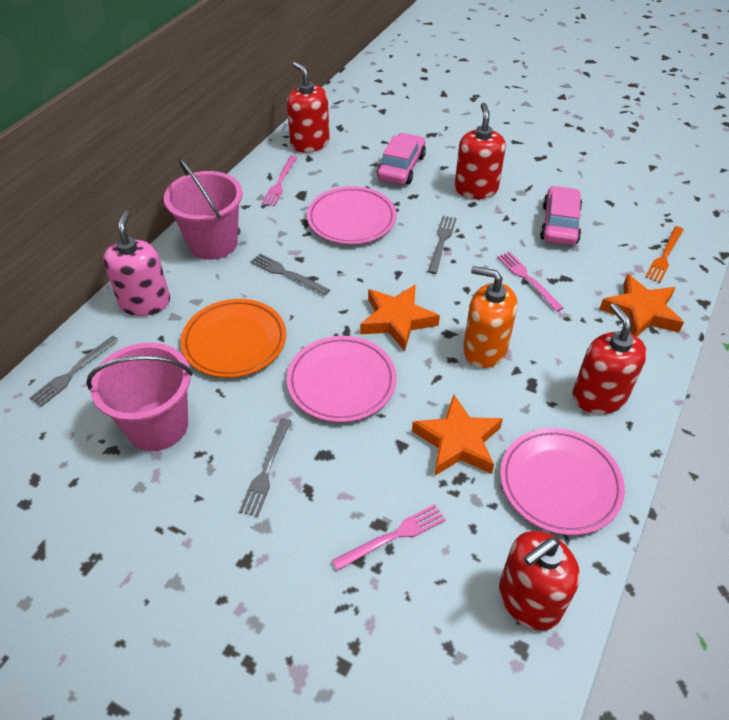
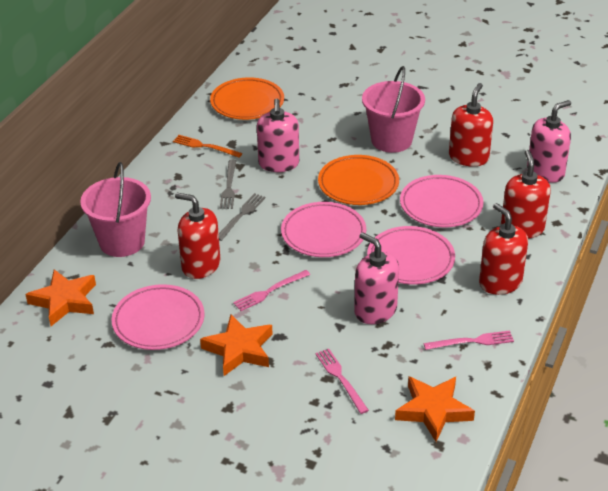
grey fork: 4 -> 2
orange plate: 1 -> 2
orange soap dispenser: 1 -> 0
pink car: 2 -> 0
pink plate: 3 -> 4
pink soap dispenser: 1 -> 3

